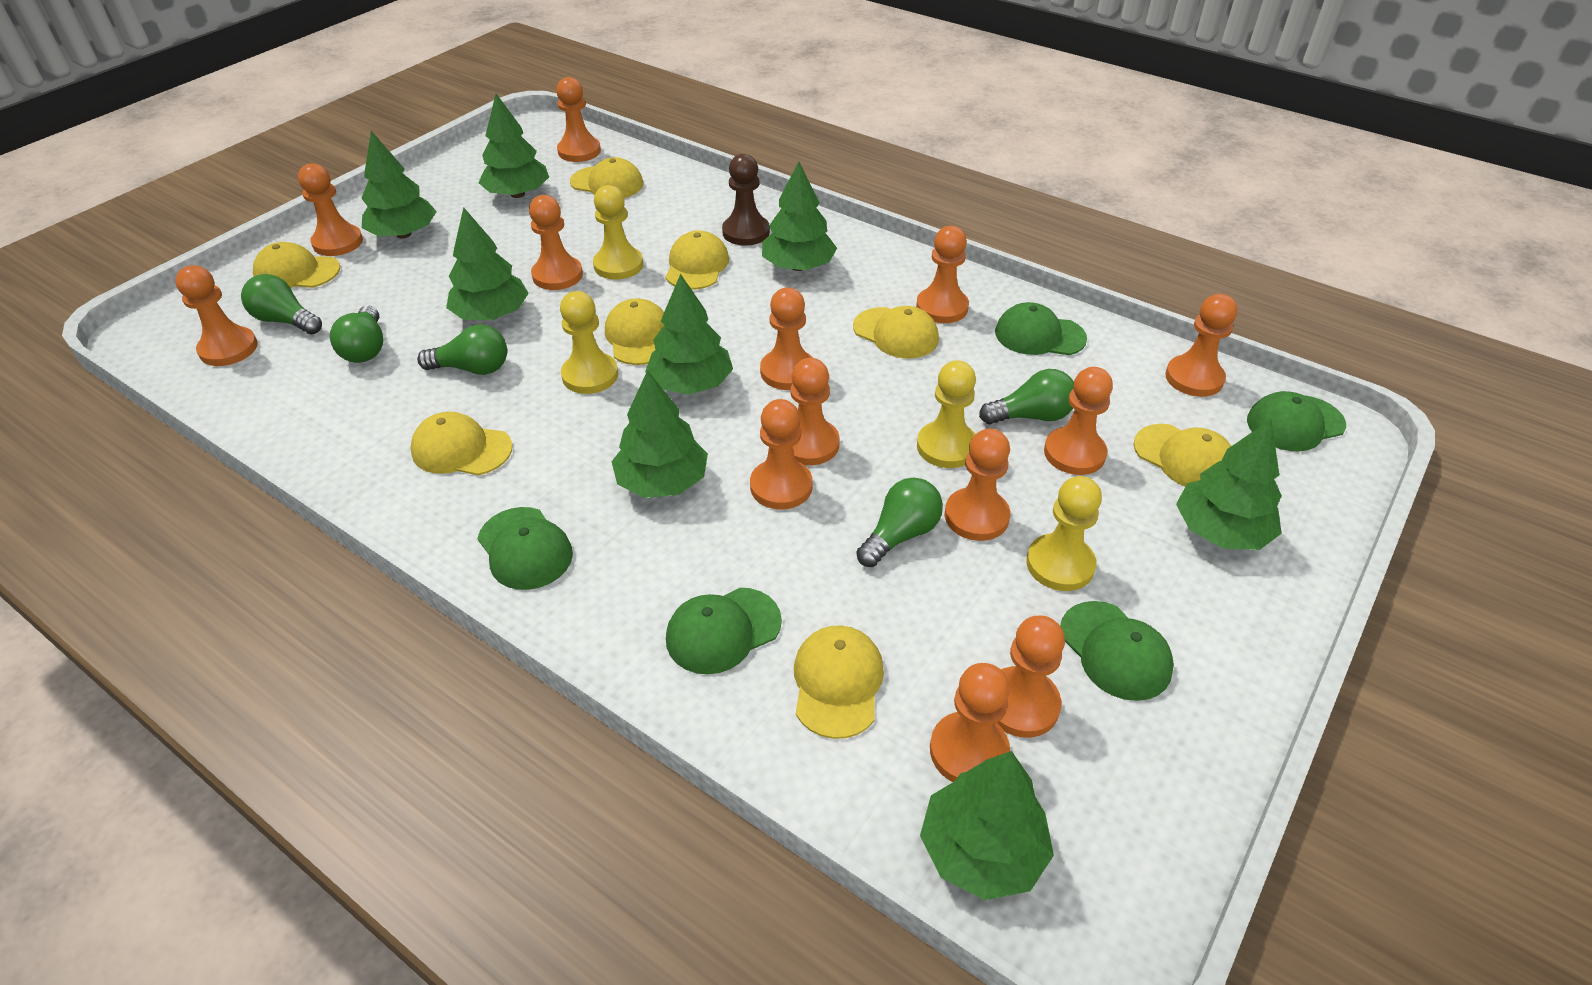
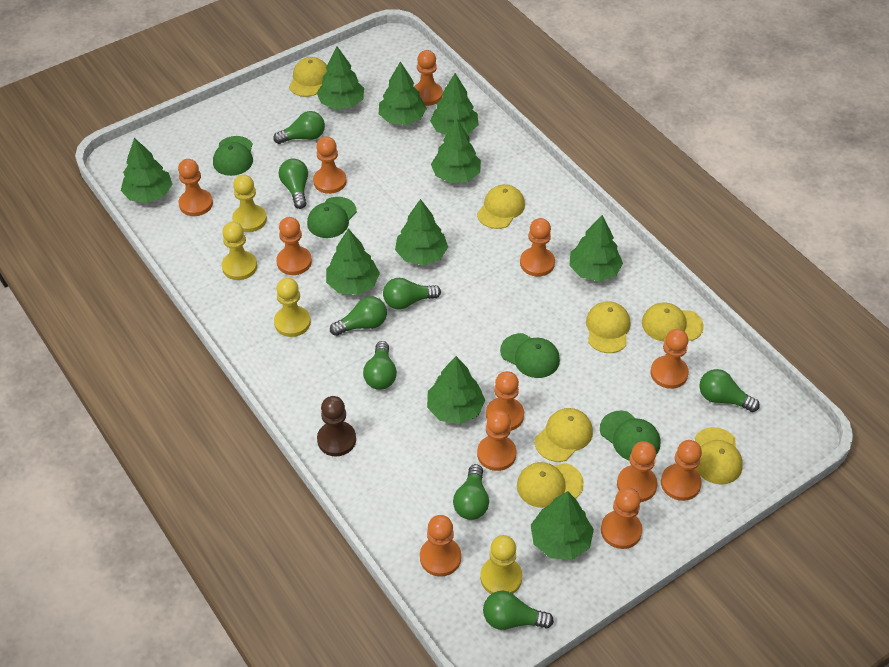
green cap: 5 -> 4
green light bulb: 5 -> 8
green tree: 8 -> 10
orange pawn: 13 -> 12
yellow cap: 8 -> 7

